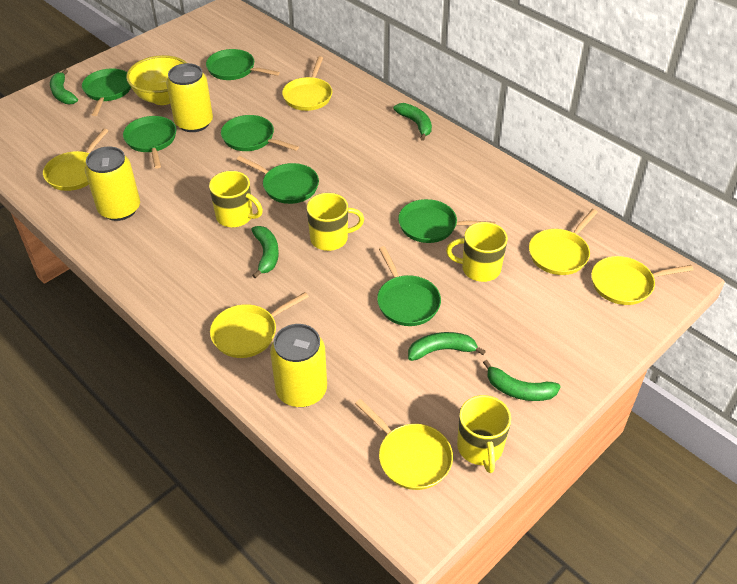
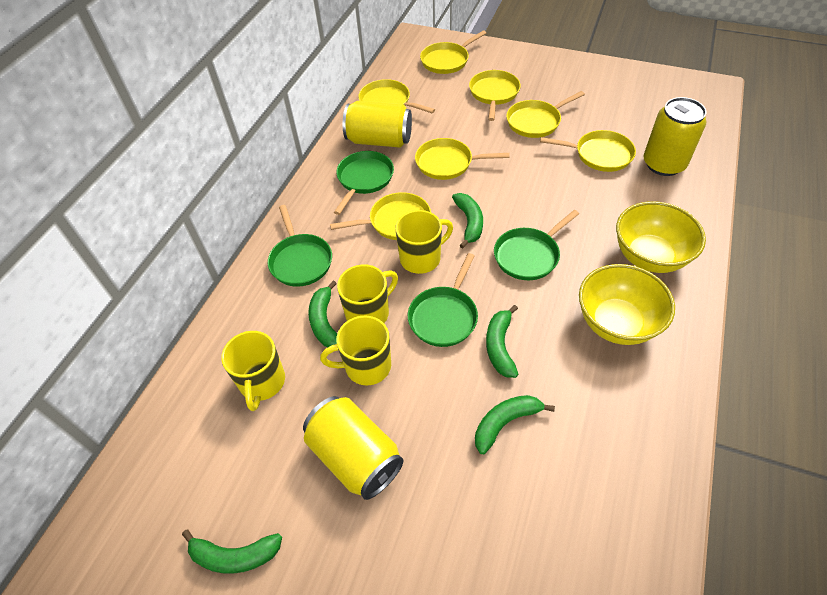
green pan: 7 -> 4
yellow bowl: 1 -> 2
yellow pan: 6 -> 7

